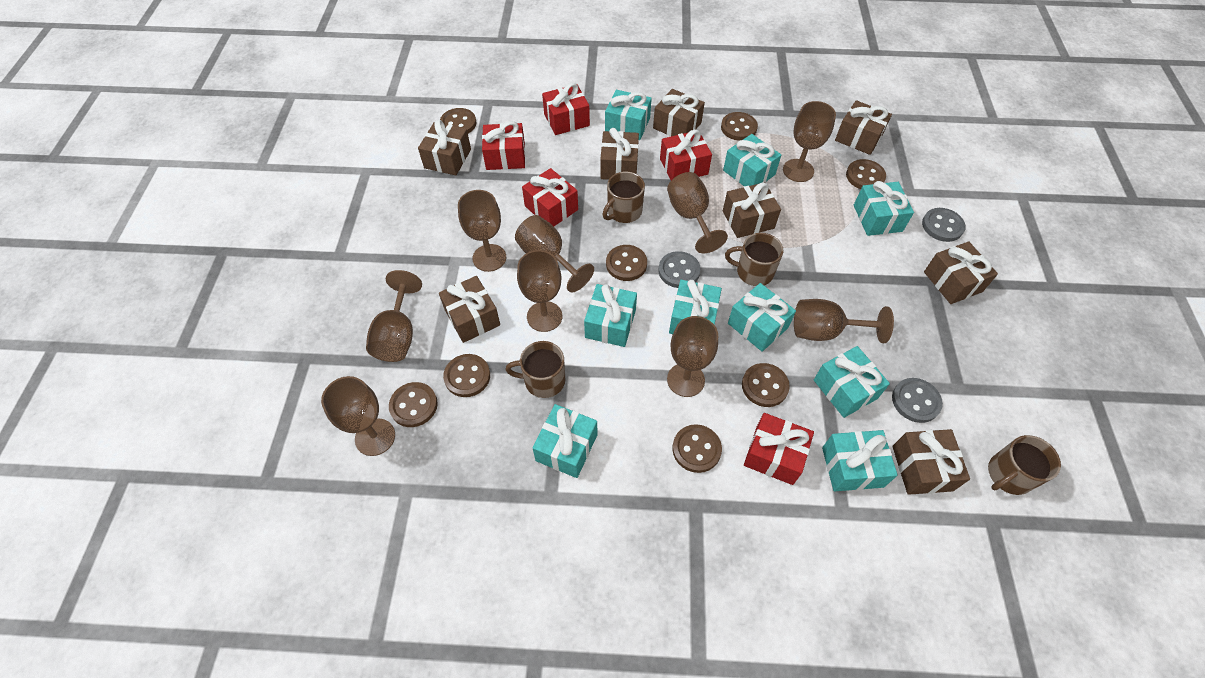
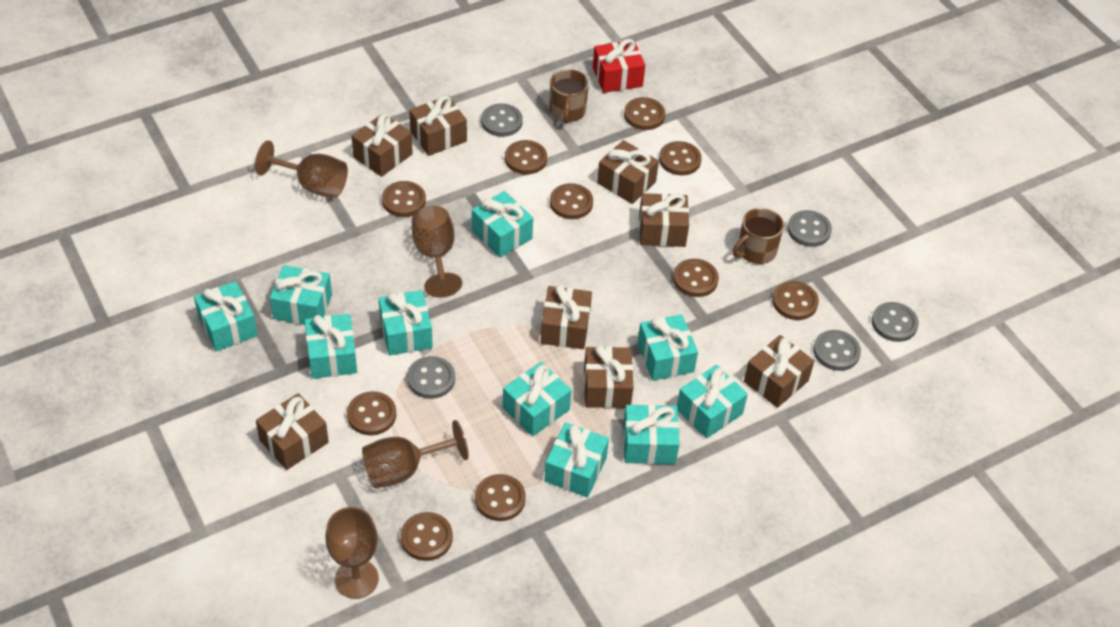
brown button: 8 -> 10
brown goblet: 9 -> 4
brown mug: 4 -> 2
grey button: 3 -> 5
red gift: 5 -> 1
turquoise gift: 9 -> 10

